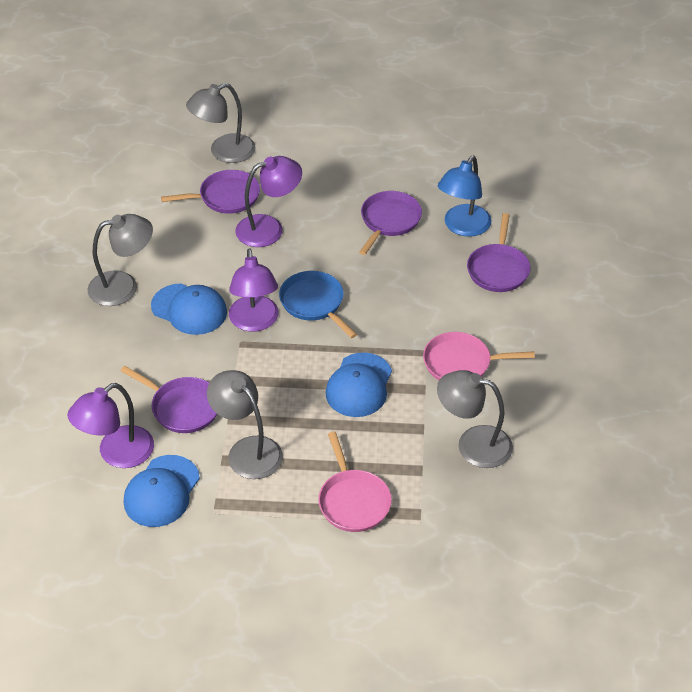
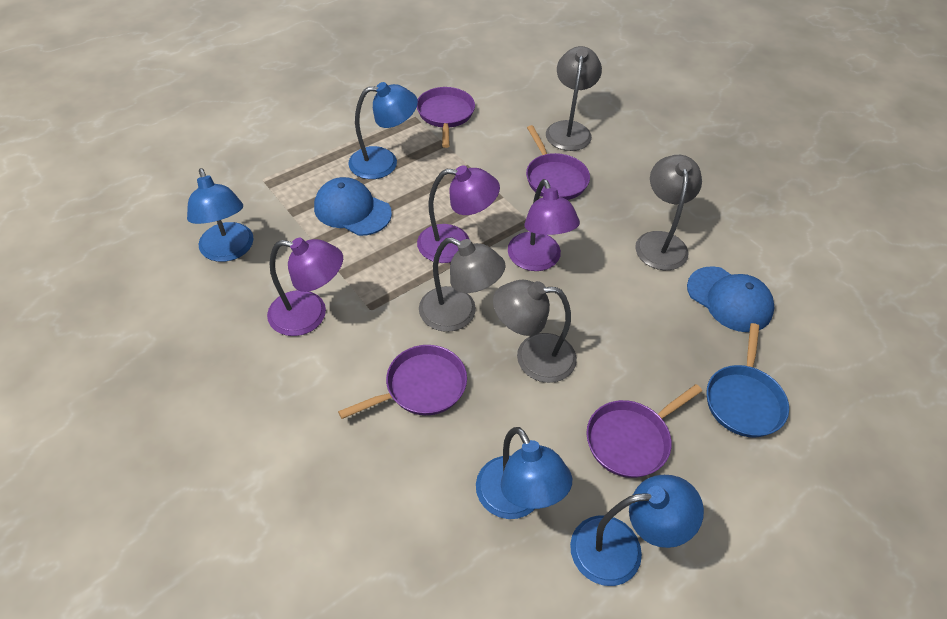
blue cap: 3 -> 2
blue lamp: 1 -> 4
pink pan: 2 -> 0

